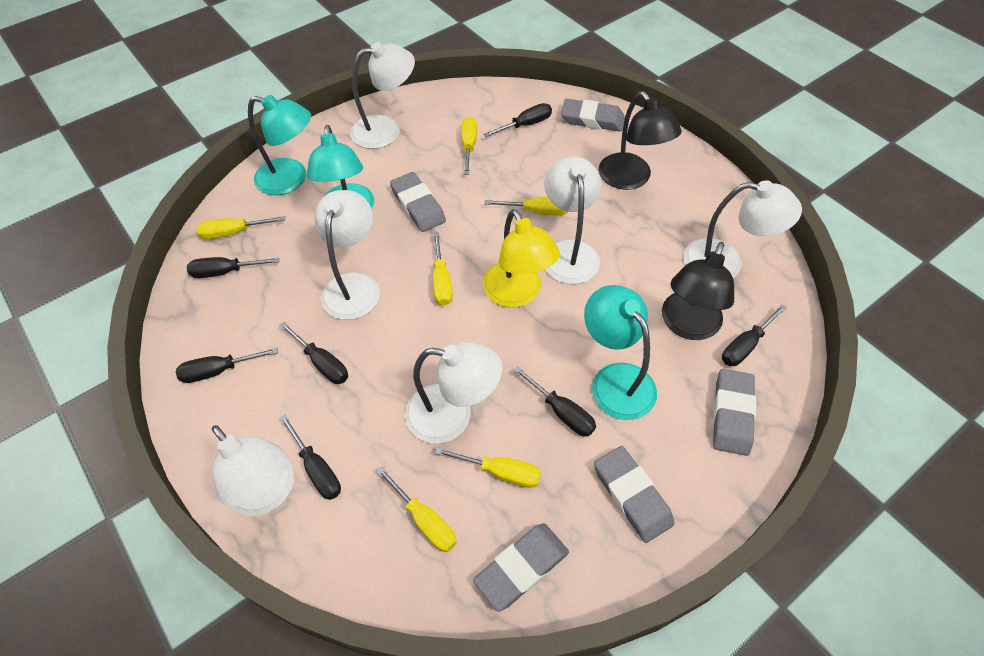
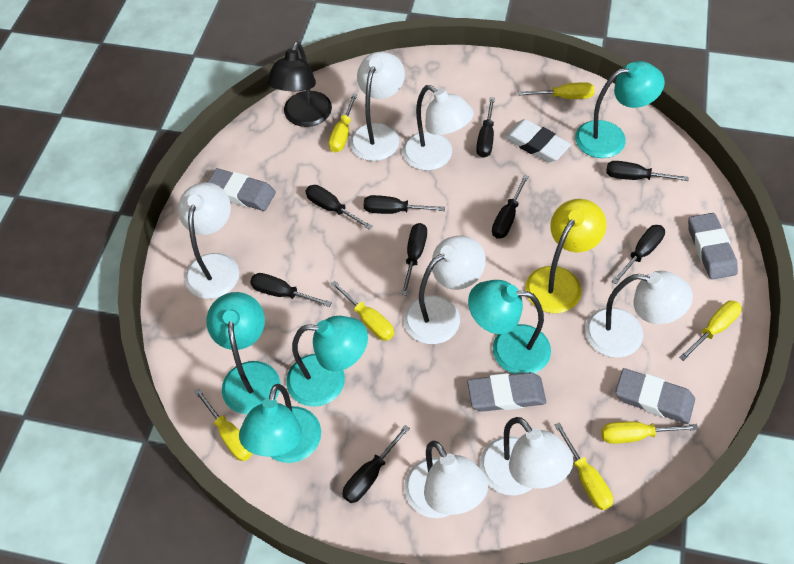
black lamp: 2 -> 1
black screwdriver: 7 -> 9
grey eraser: 5 -> 4
turquoise lamp: 3 -> 5
white eraser: 0 -> 1
white lamp: 6 -> 7
yellow screwdriver: 6 -> 7

